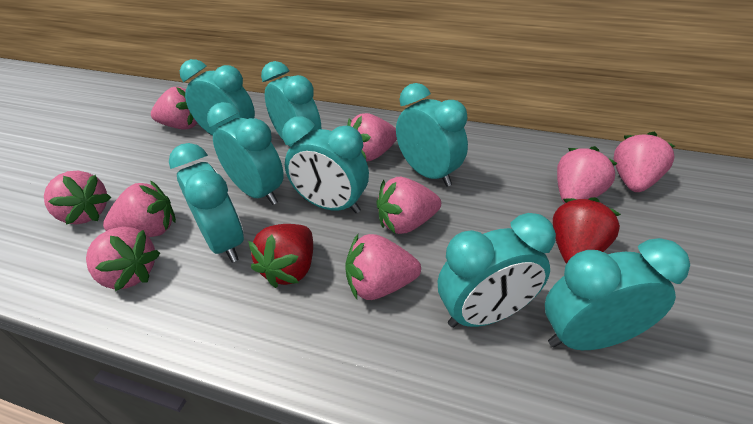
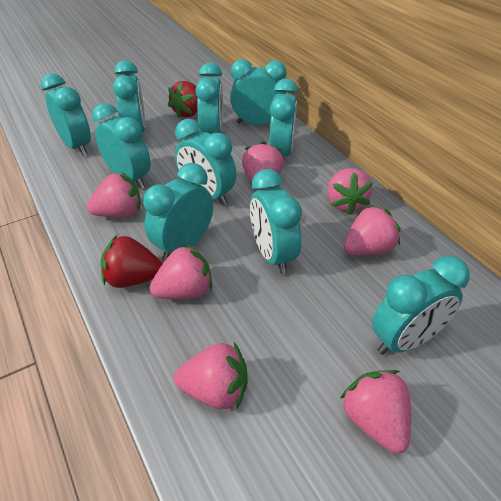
pink strawberry: 9 -> 7
turquoise clock: 8 -> 10

